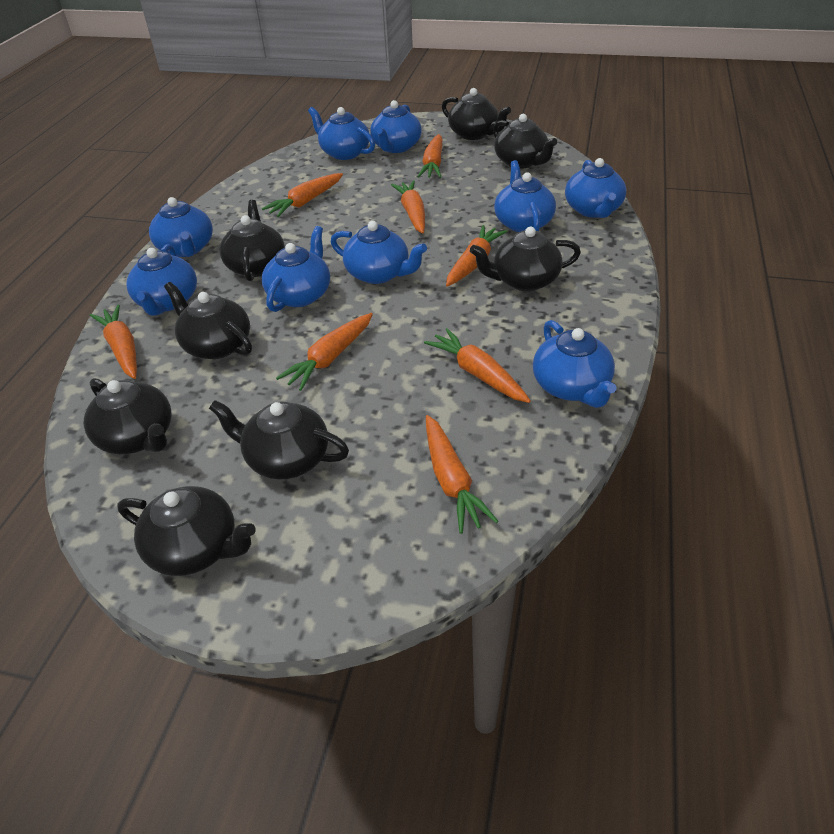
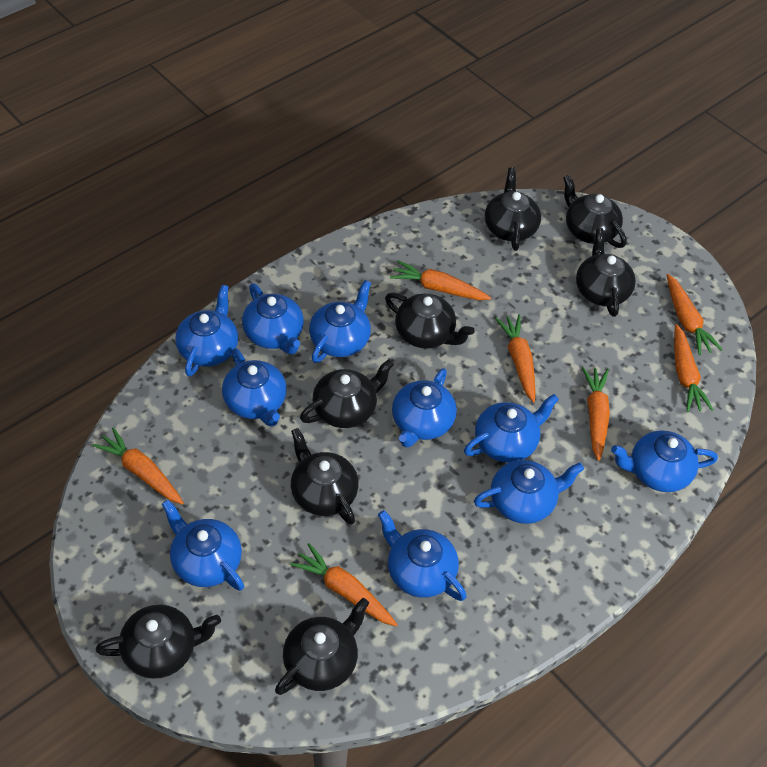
blue teapot: 9 -> 10
orange carrot: 8 -> 7

